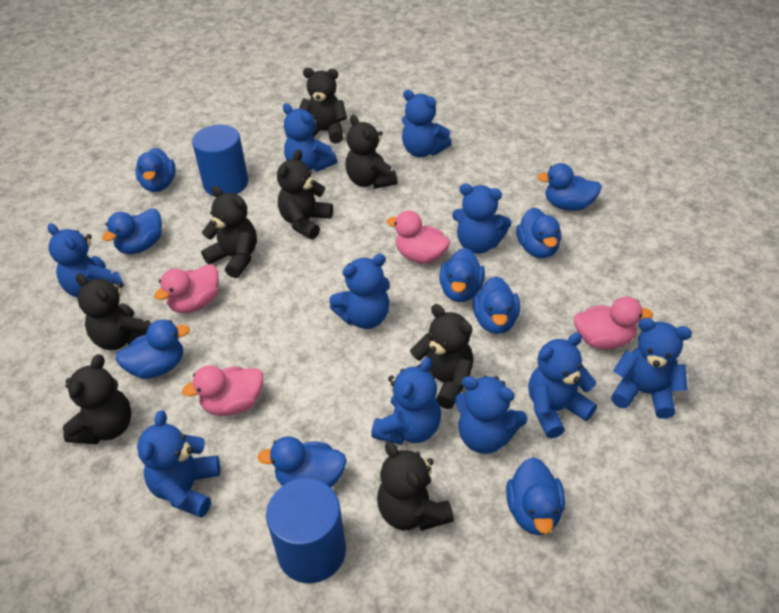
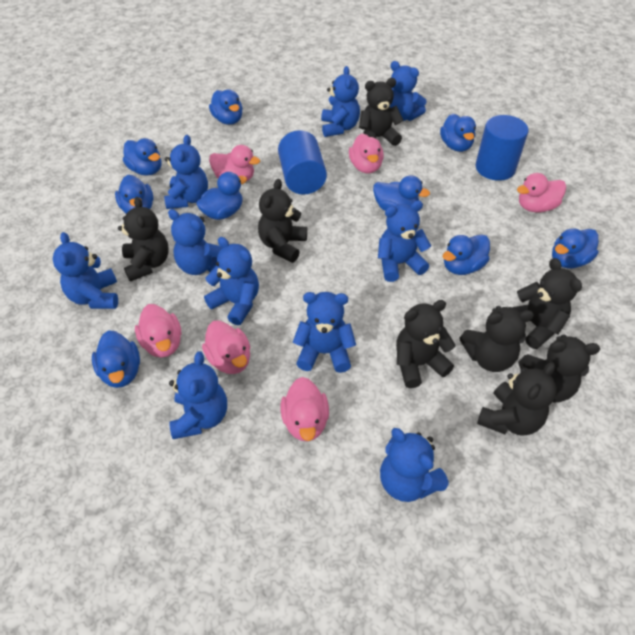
pink duck: 4 -> 6

